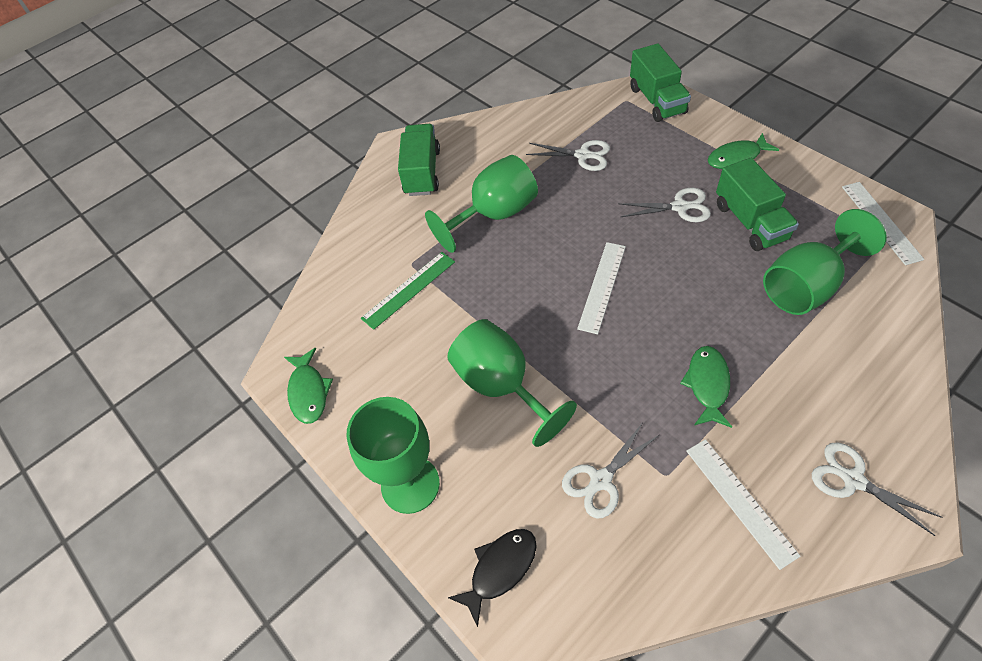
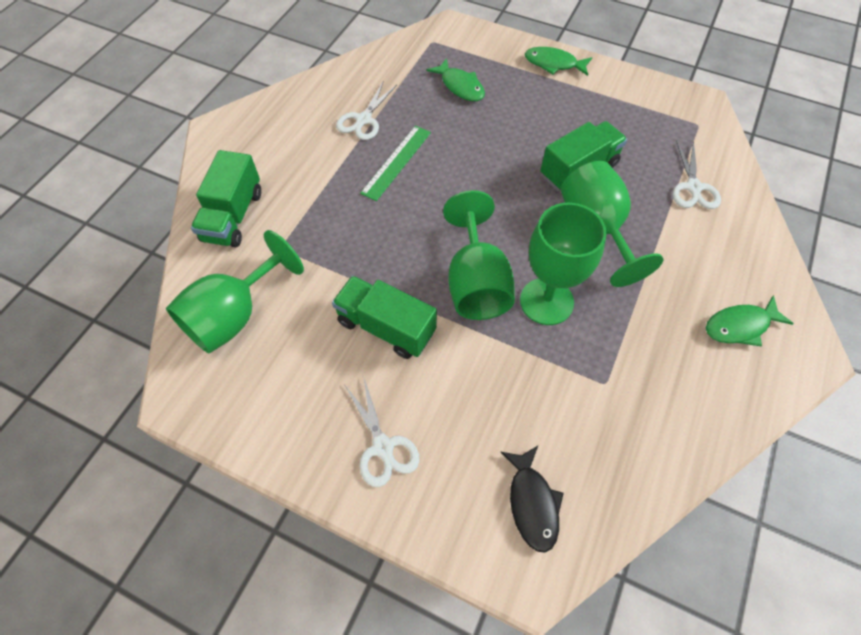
white ruler: 3 -> 0
white scissors: 4 -> 3

